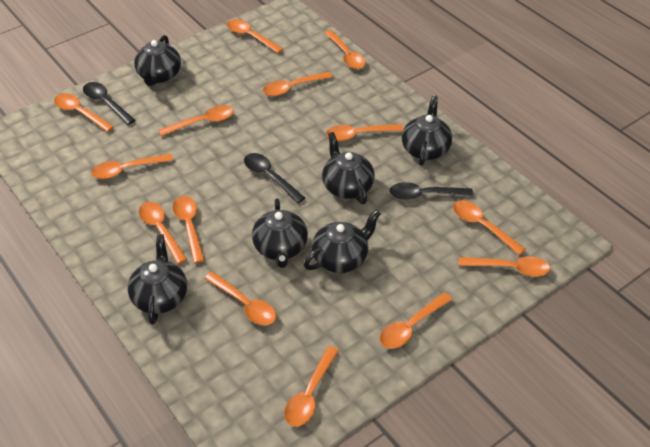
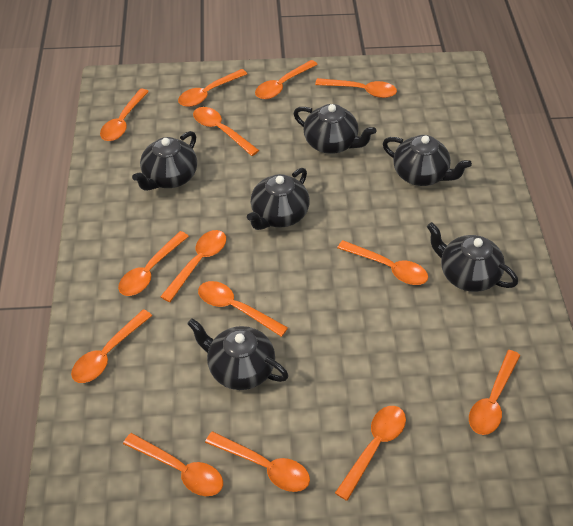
black spoon: 3 -> 0

